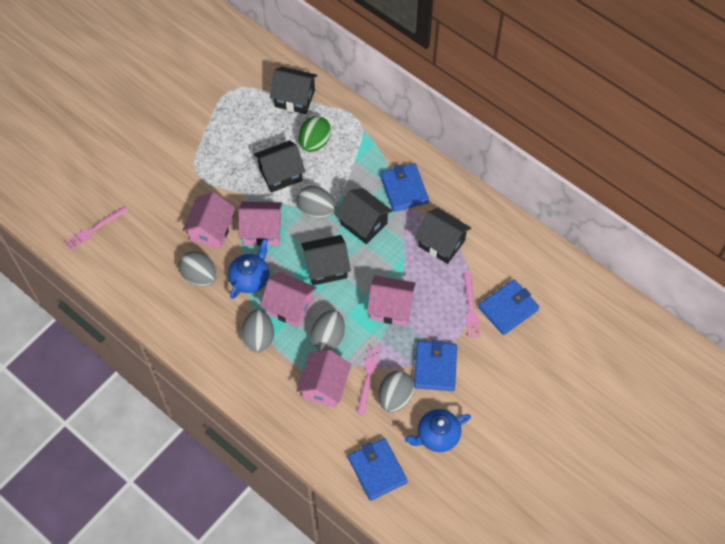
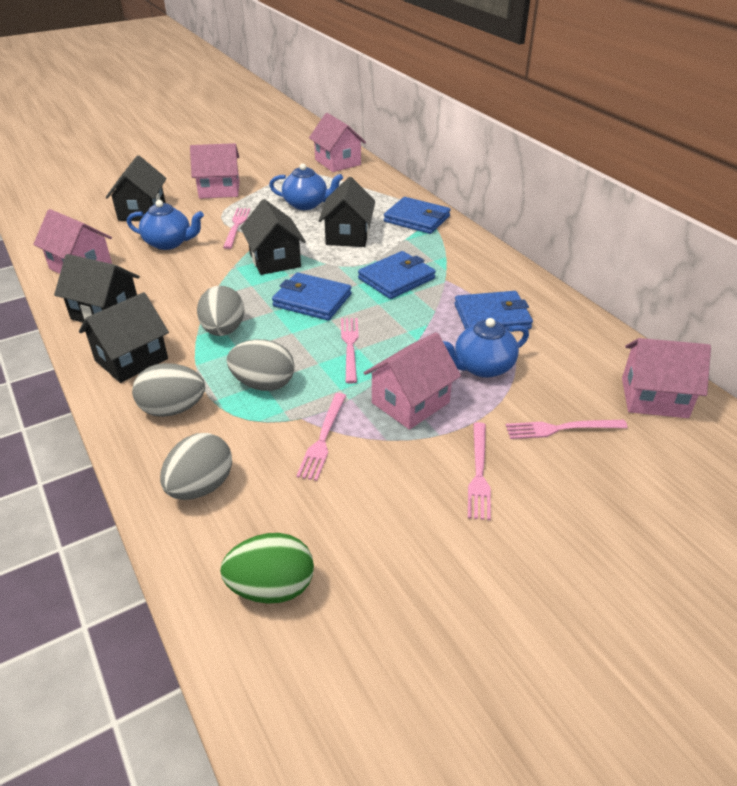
blue teapot: 2 -> 3
grey egg: 5 -> 4
pink fork: 3 -> 5

